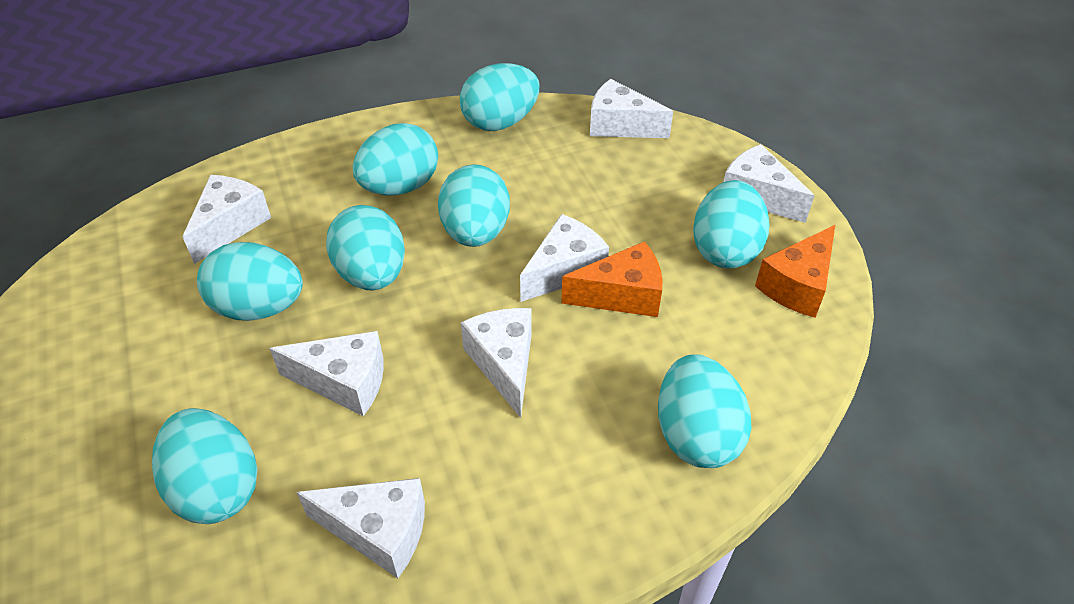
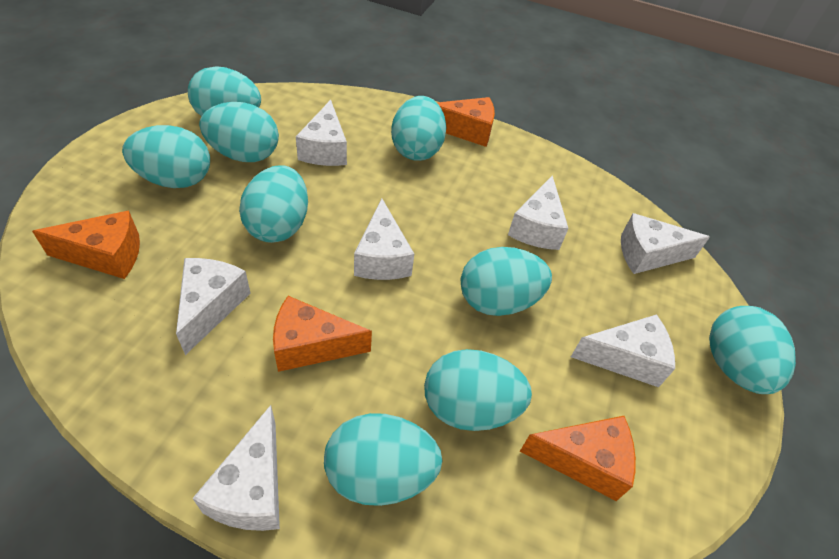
orange cheese: 2 -> 4
turquoise egg: 8 -> 9

